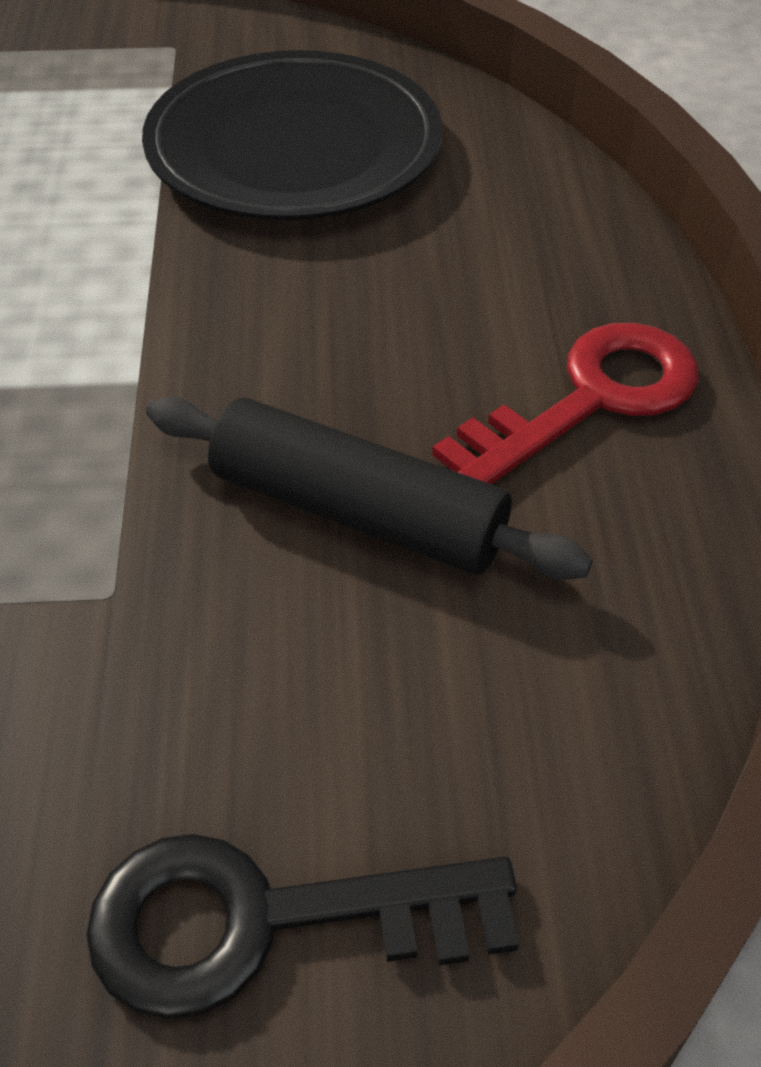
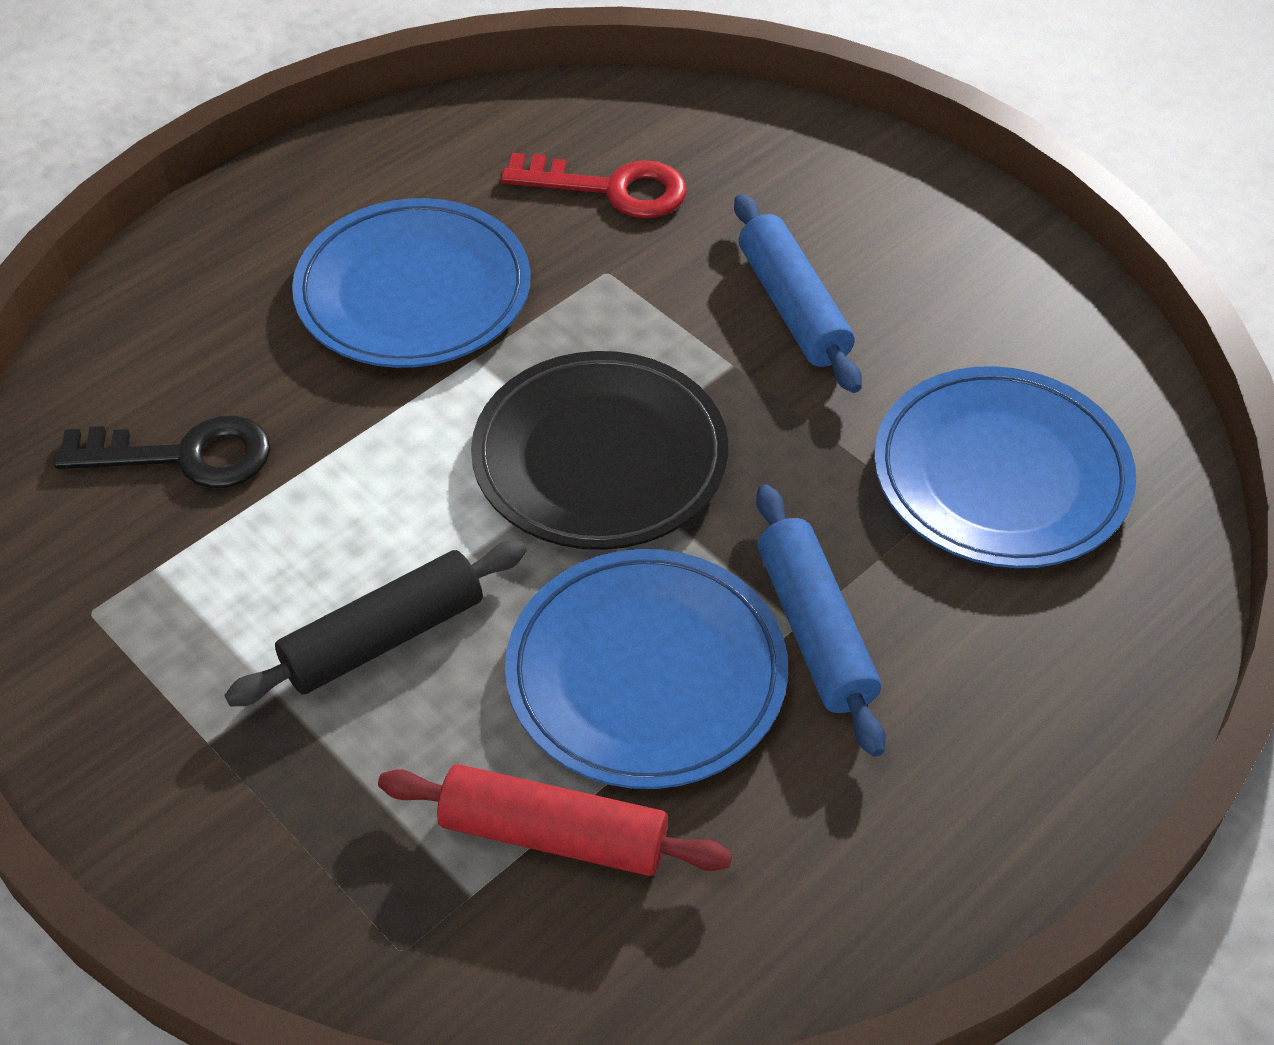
blue plate: 0 -> 3
blue rolling pin: 0 -> 2
red rolling pin: 0 -> 1

